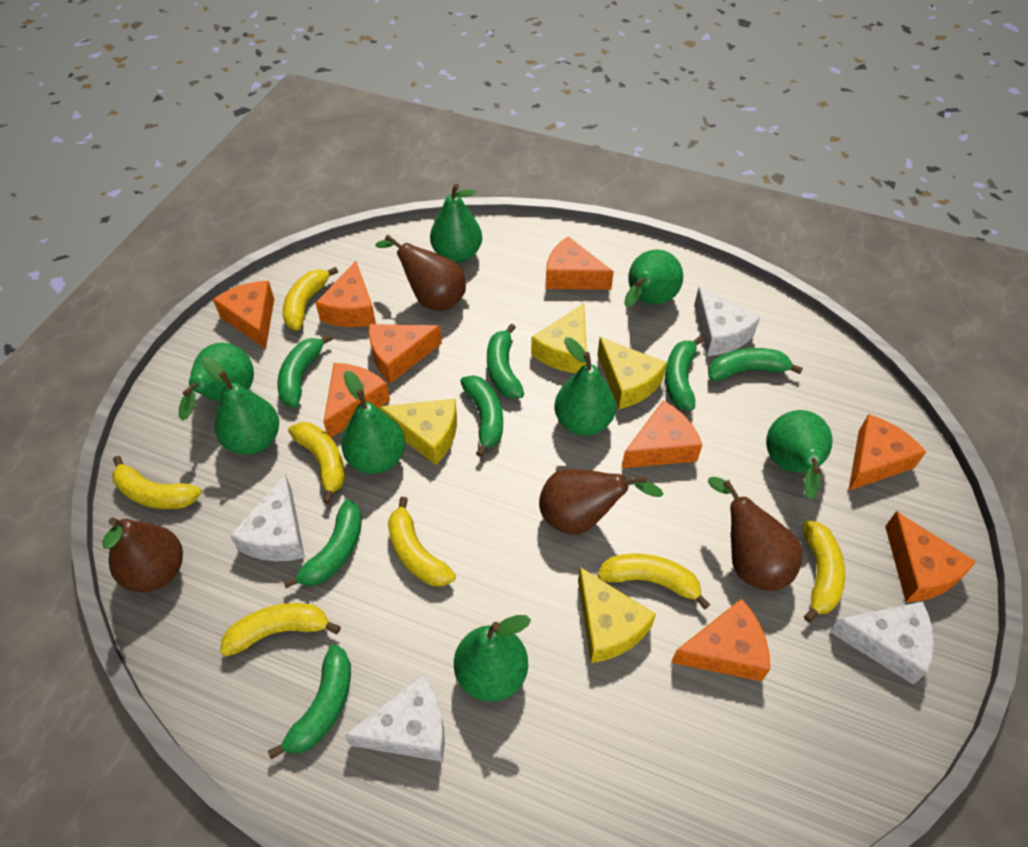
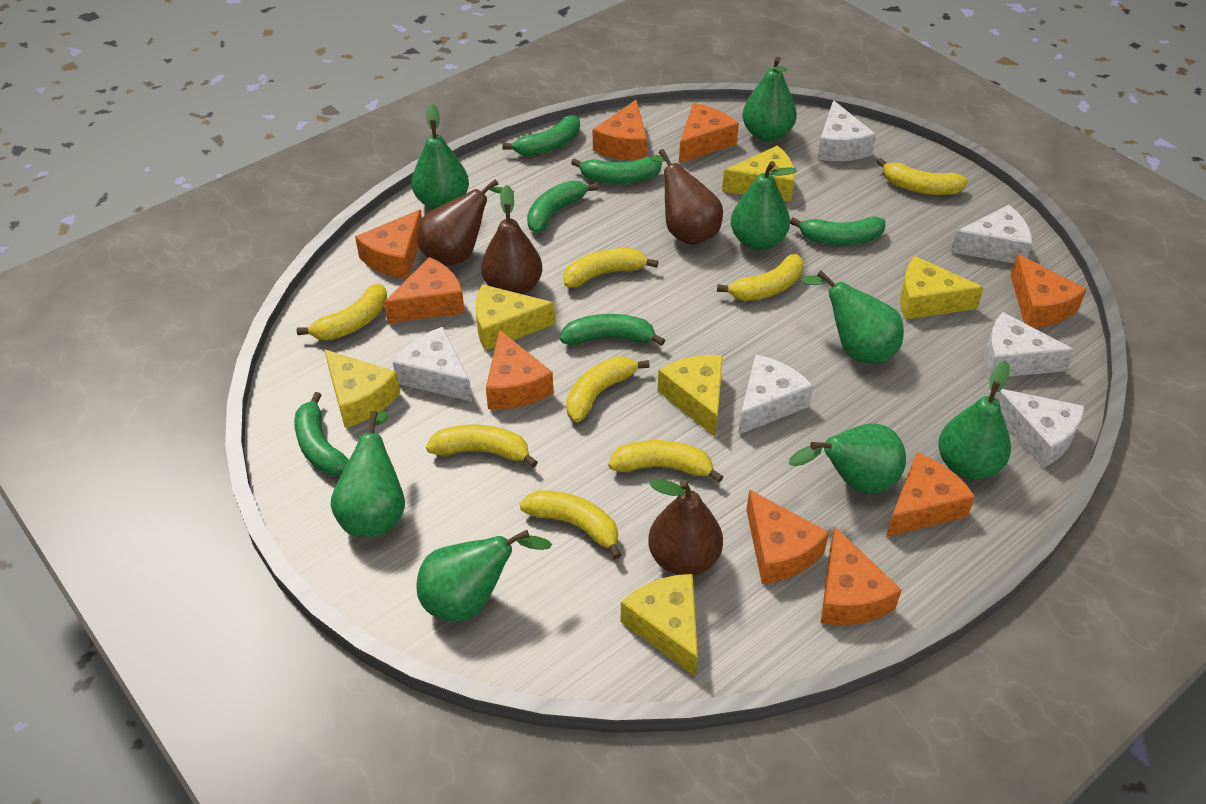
green banana: 7 -> 6
white cheese: 4 -> 6
yellow banana: 7 -> 8
yellow cheese: 4 -> 6

